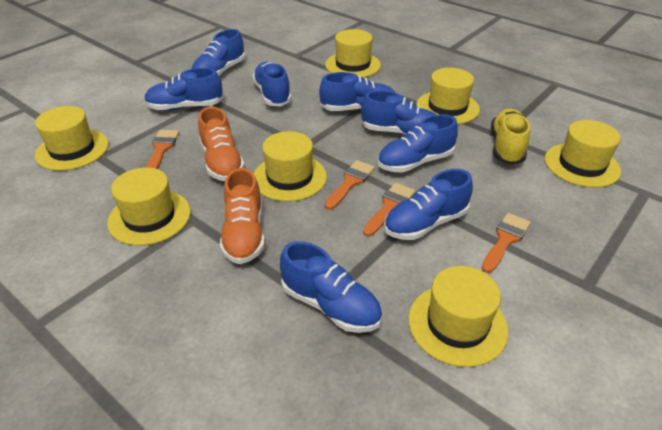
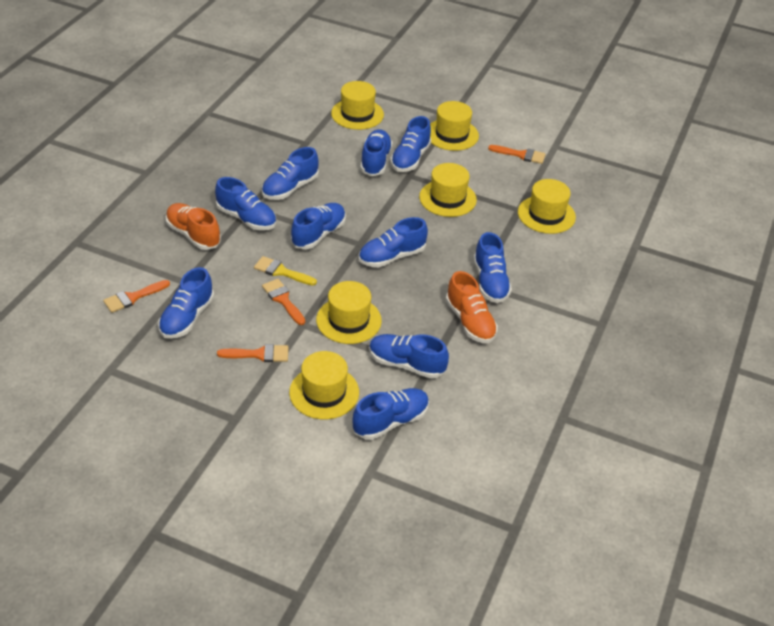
blue shoe: 8 -> 10
yellow brush: 0 -> 1
yellow hat: 7 -> 6
yellow shoe: 1 -> 0

